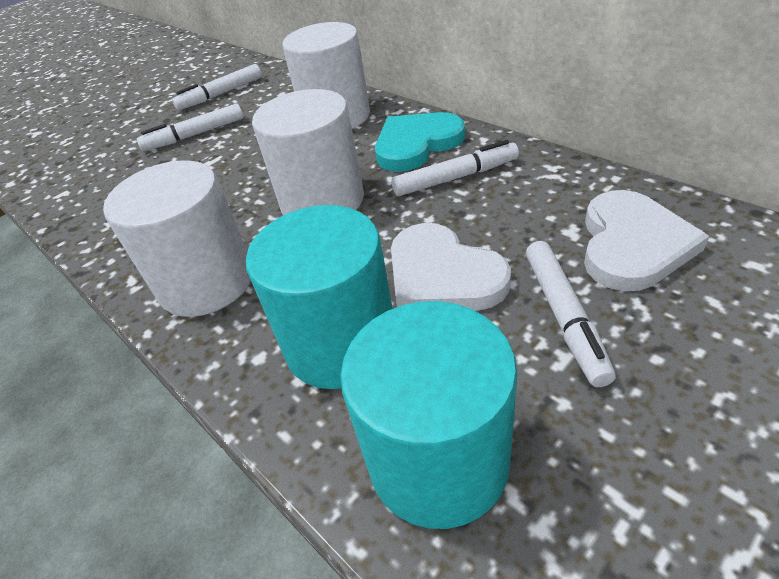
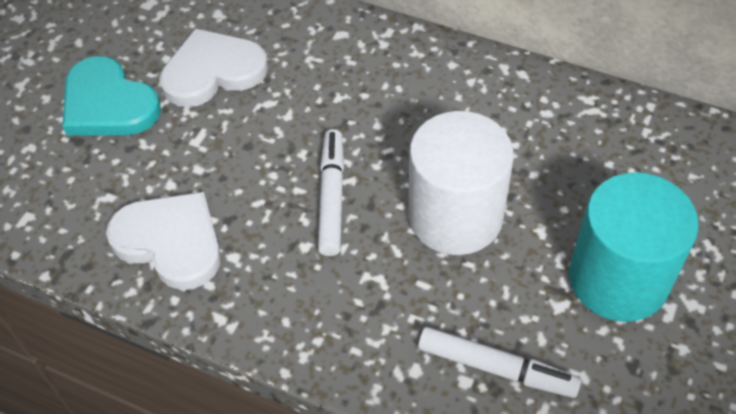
turquoise cylinder: 2 -> 1
white cylinder: 3 -> 1
white marker: 4 -> 2

